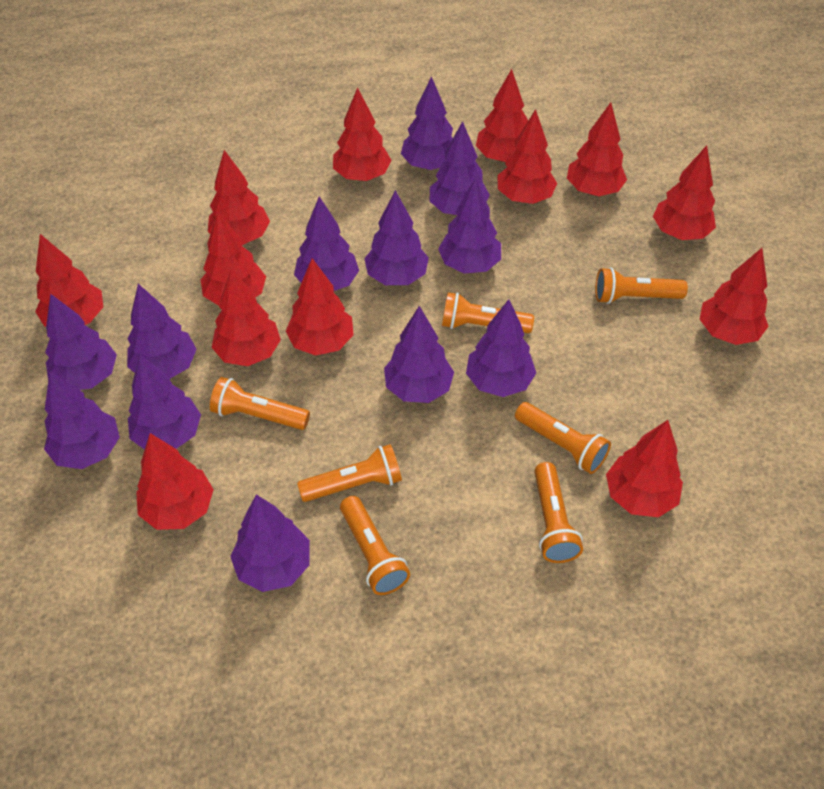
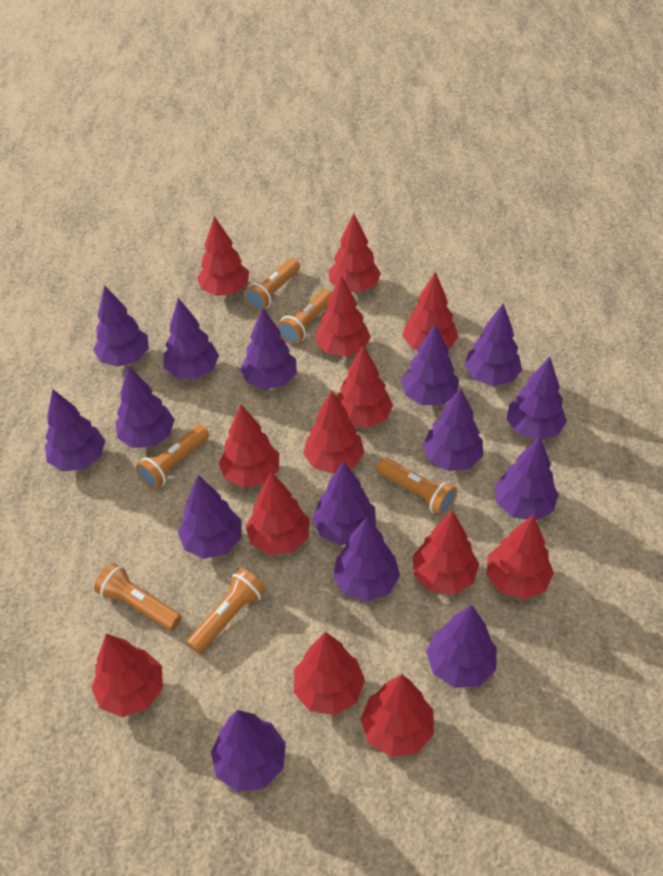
orange flashlight: 7 -> 6
purple tree: 12 -> 15

